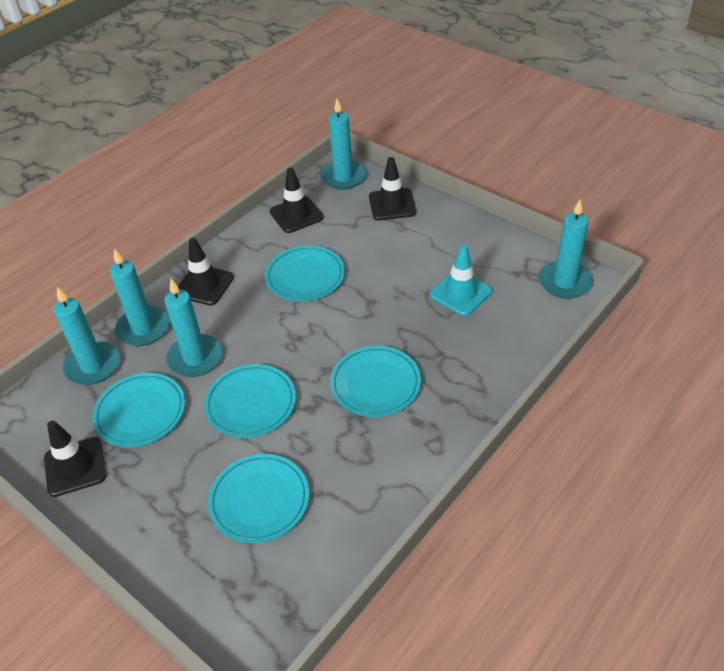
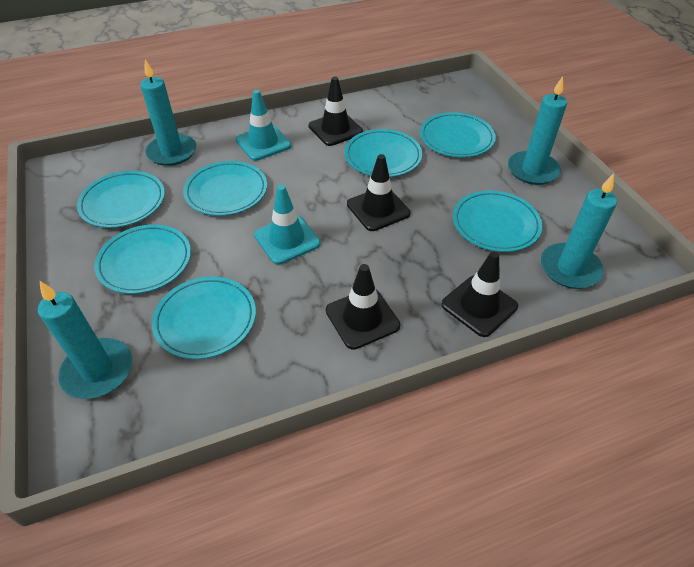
turquoise candle: 5 -> 4
turquoise plate: 5 -> 7
turquoise traffic cone: 1 -> 2

